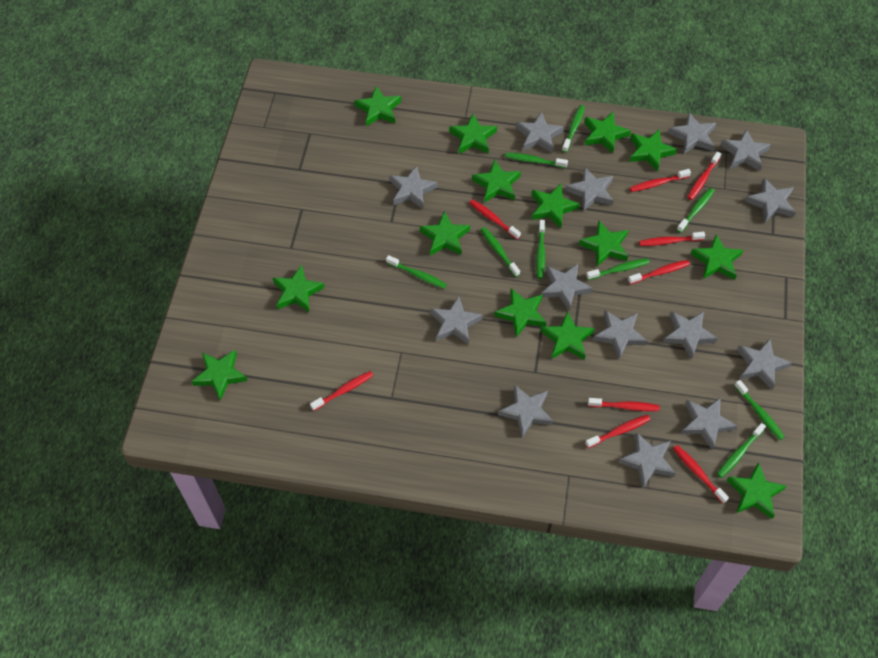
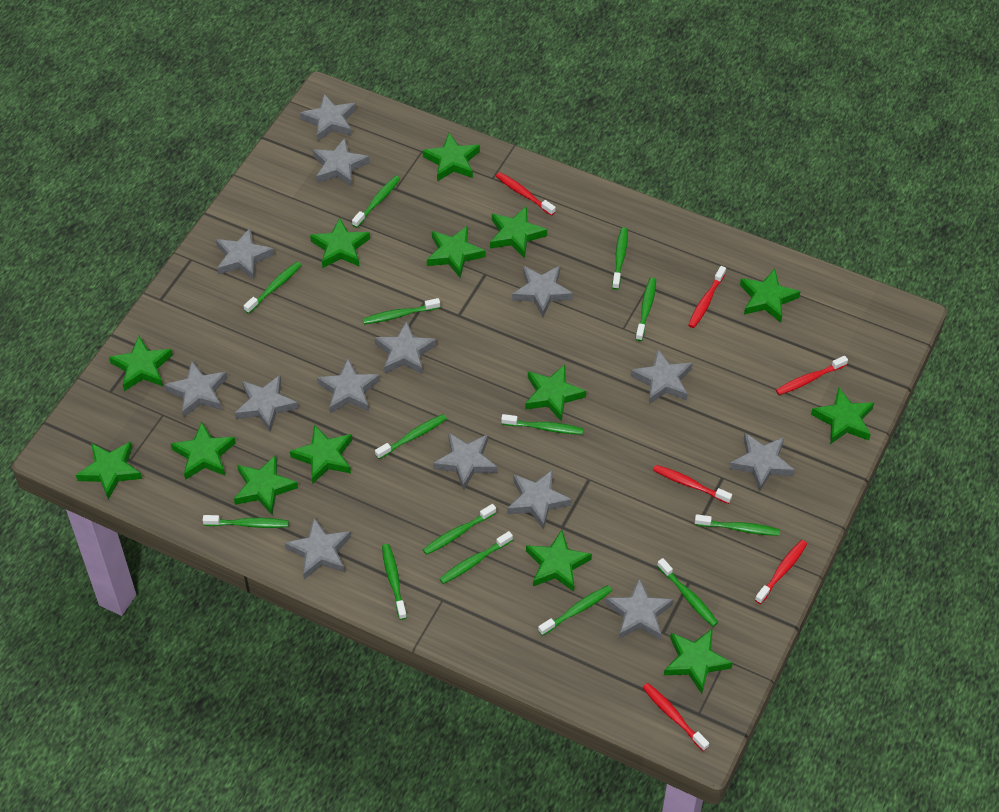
green toothbrush: 9 -> 14
red toothbrush: 9 -> 6

